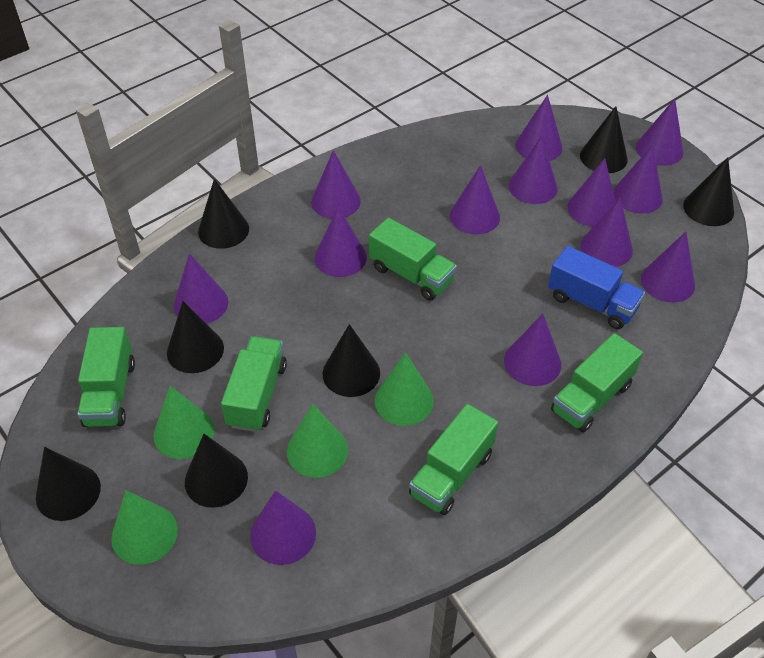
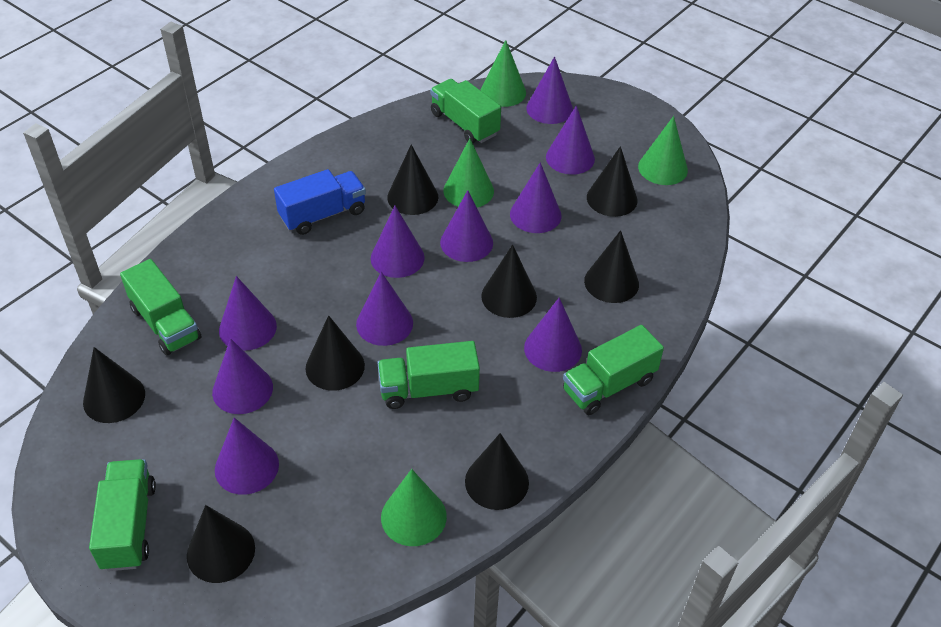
black cone: 7 -> 8
purple cone: 13 -> 10

